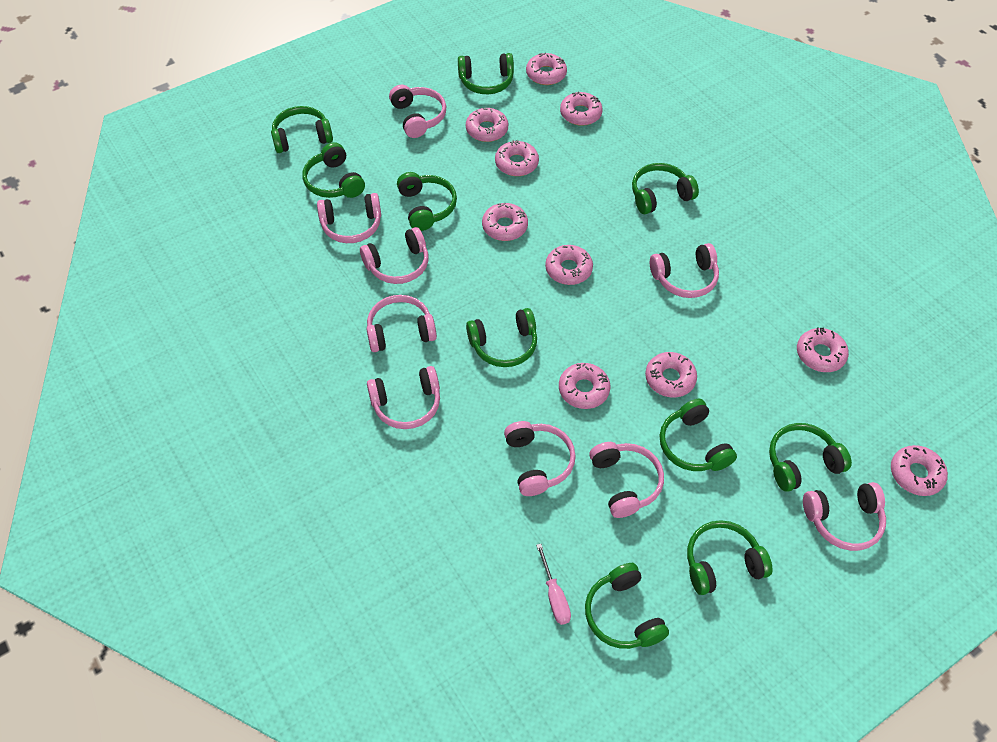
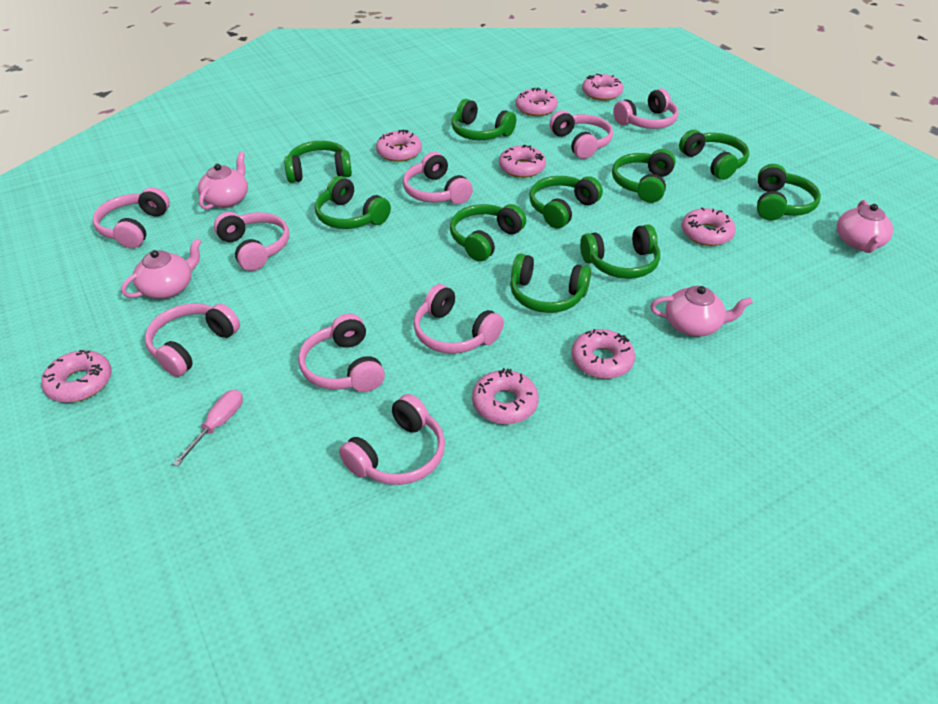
pink donut: 10 -> 8
pink teapot: 0 -> 4

